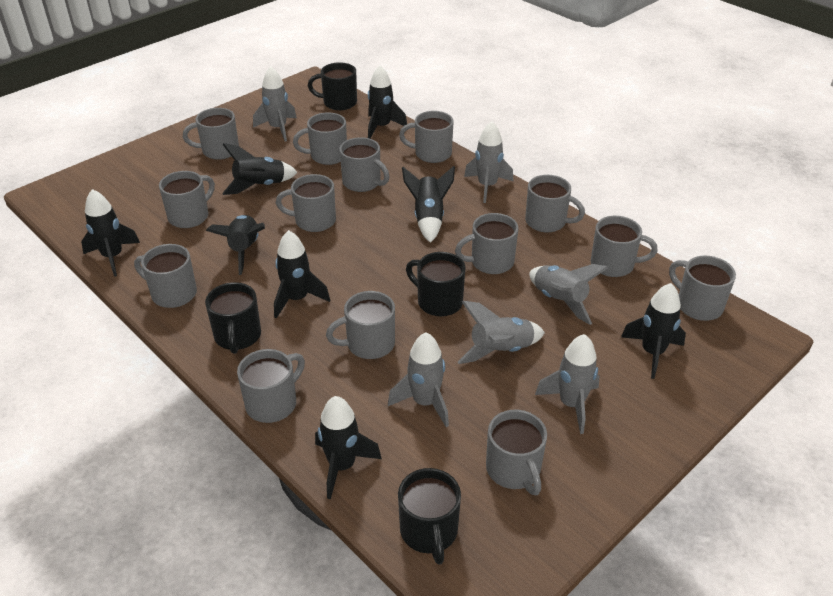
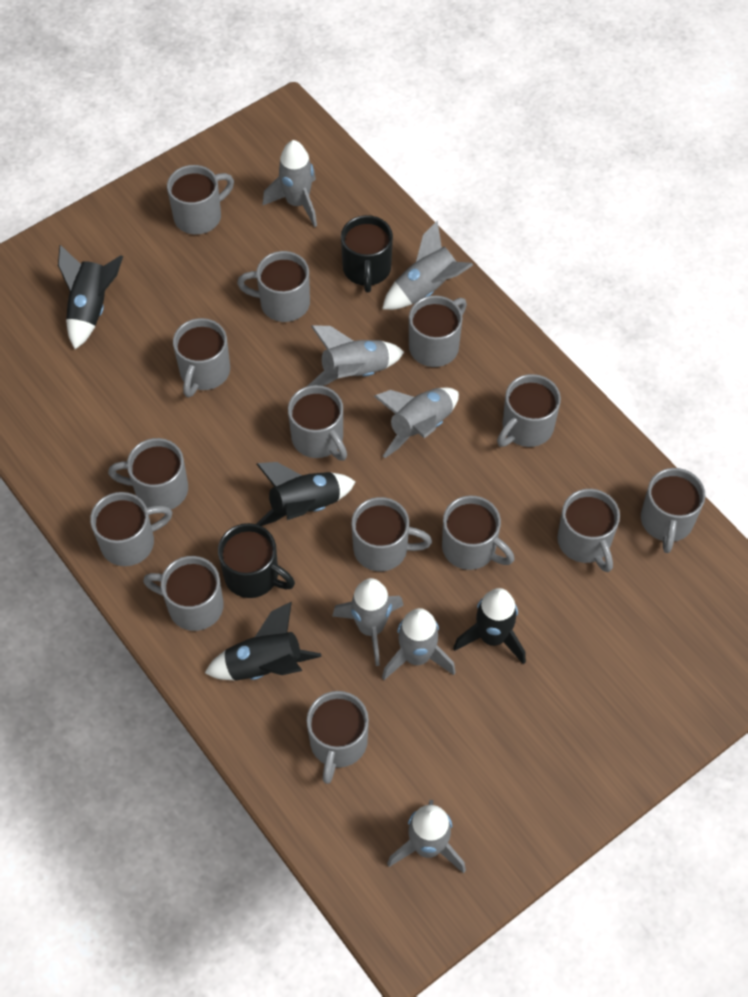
black mug: 4 -> 2
black rocket: 8 -> 4
grey rocket: 6 -> 7

